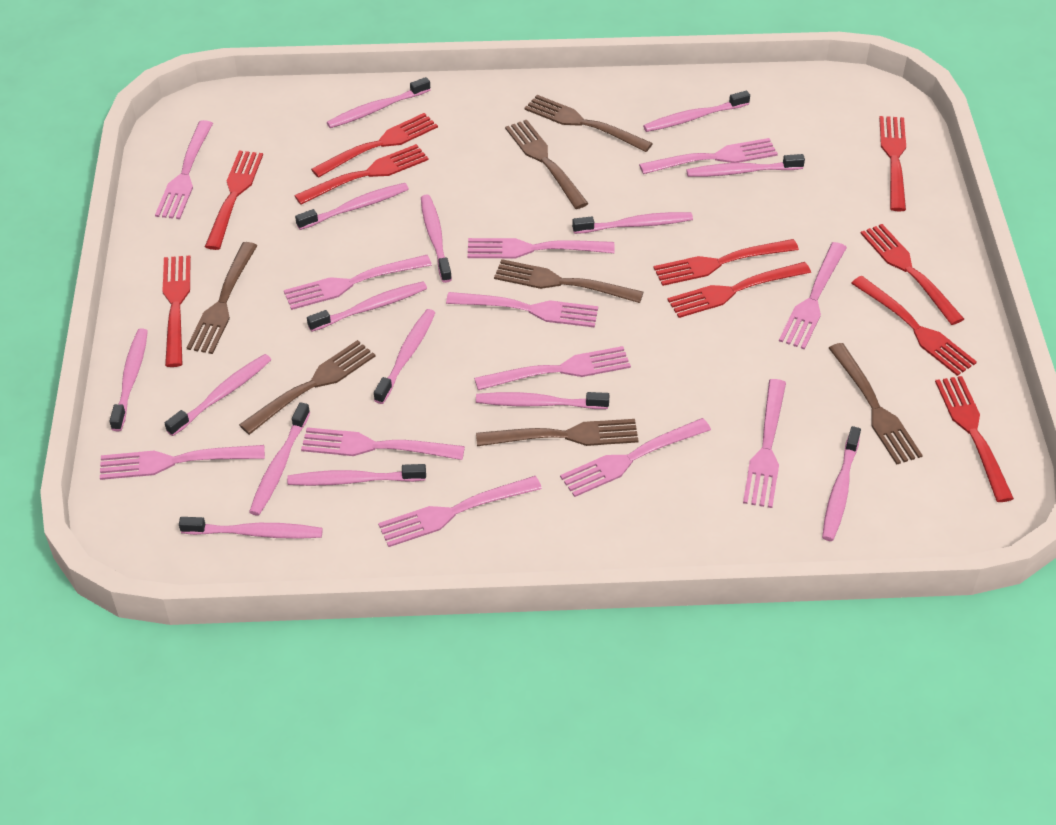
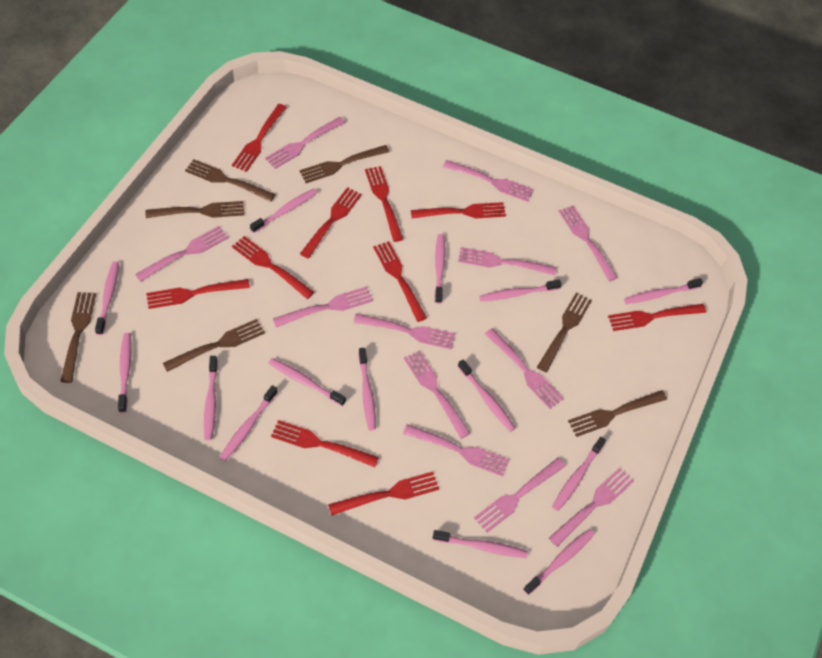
pink toothbrush: 15 -> 14

